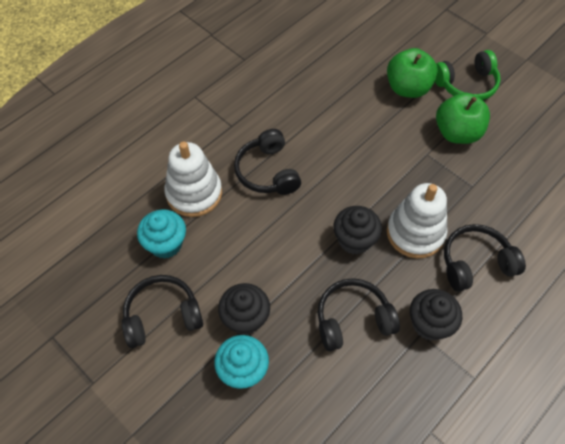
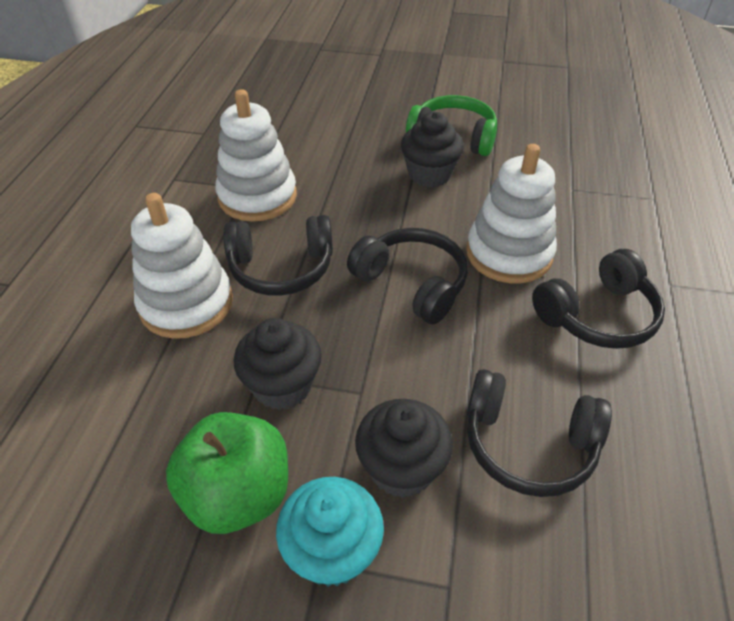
green apple: 2 -> 1
turquoise cupcake: 2 -> 1
white stacking toy: 2 -> 3

